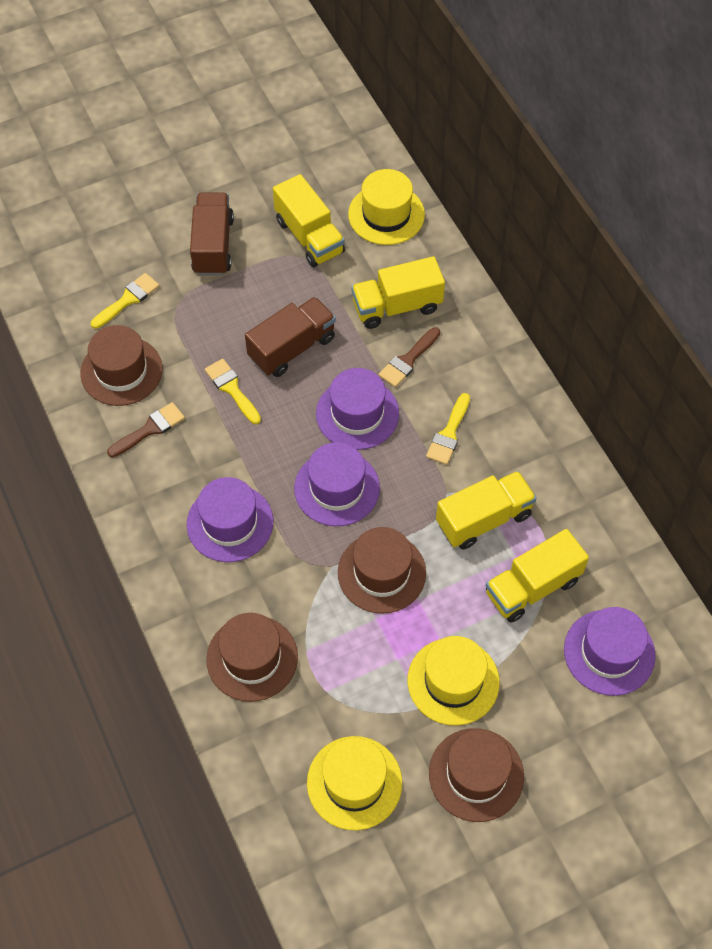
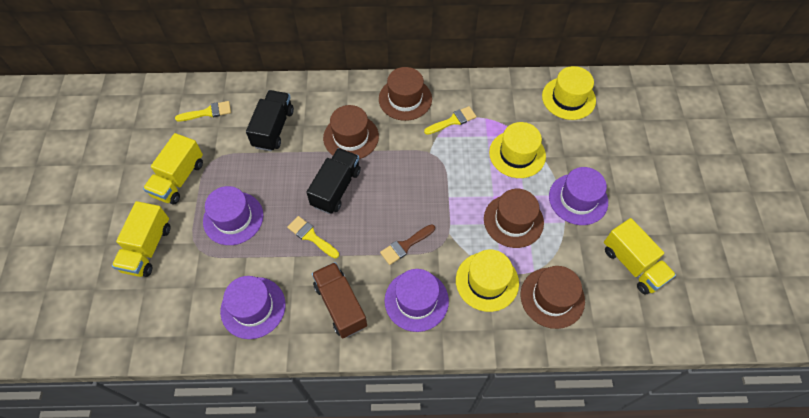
black truck: 0 -> 2
brown brush: 2 -> 1
brown truck: 2 -> 1
yellow truck: 4 -> 3

